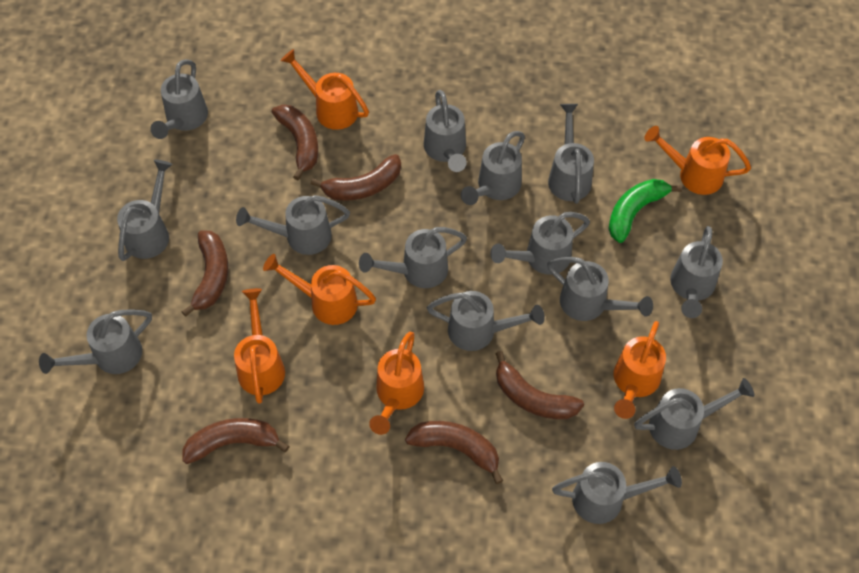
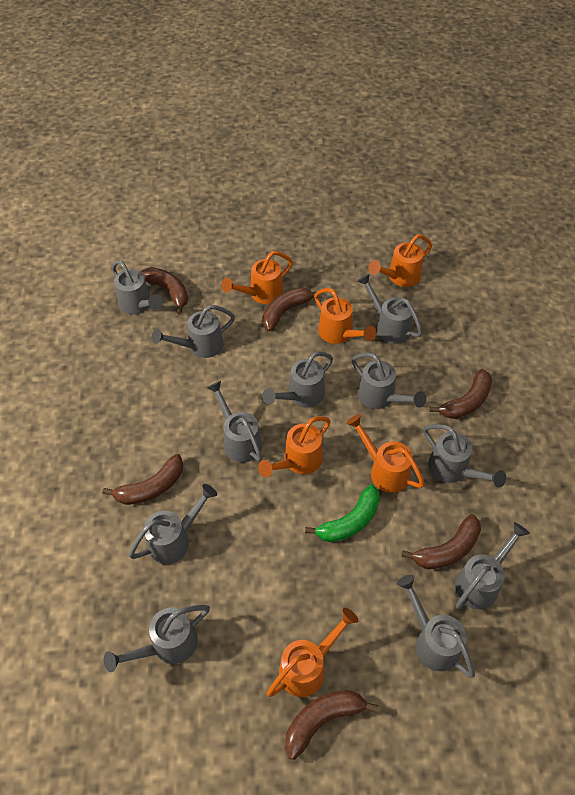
grey watering can: 14 -> 11

